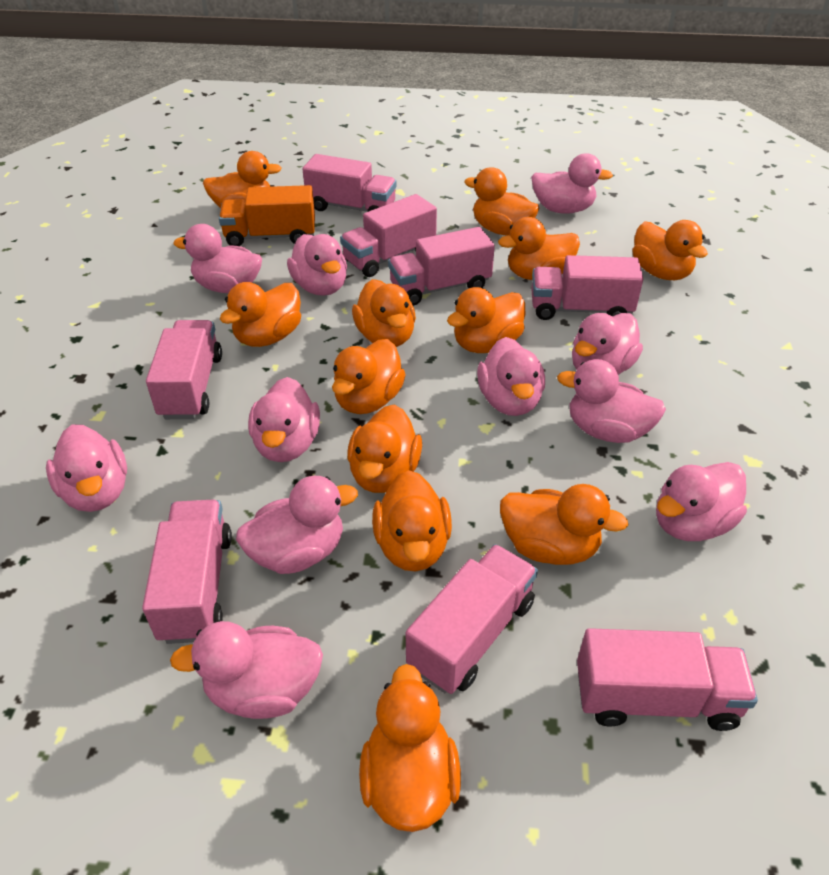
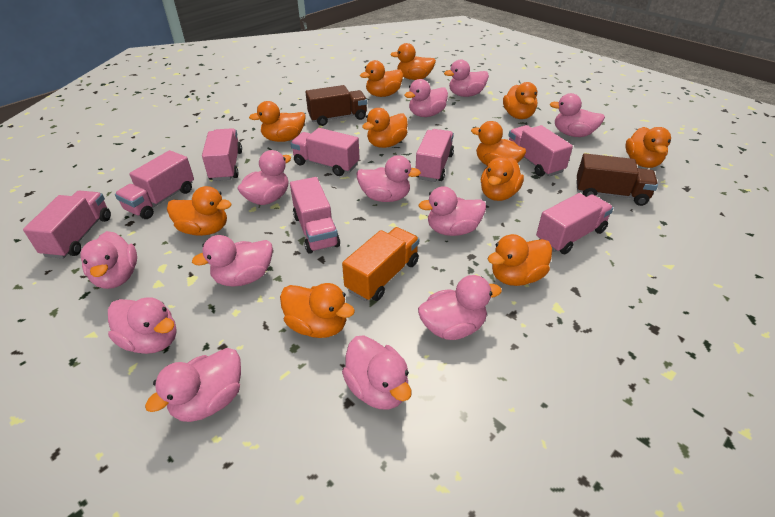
brown truck: 0 -> 2
orange duck: 12 -> 11
pink duck: 11 -> 12

